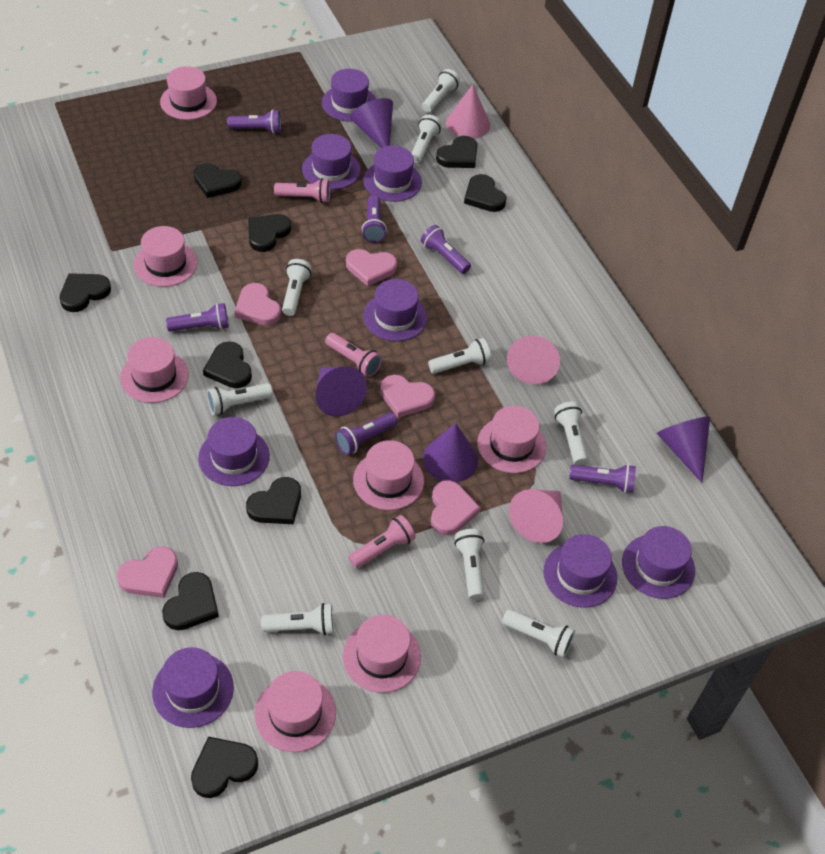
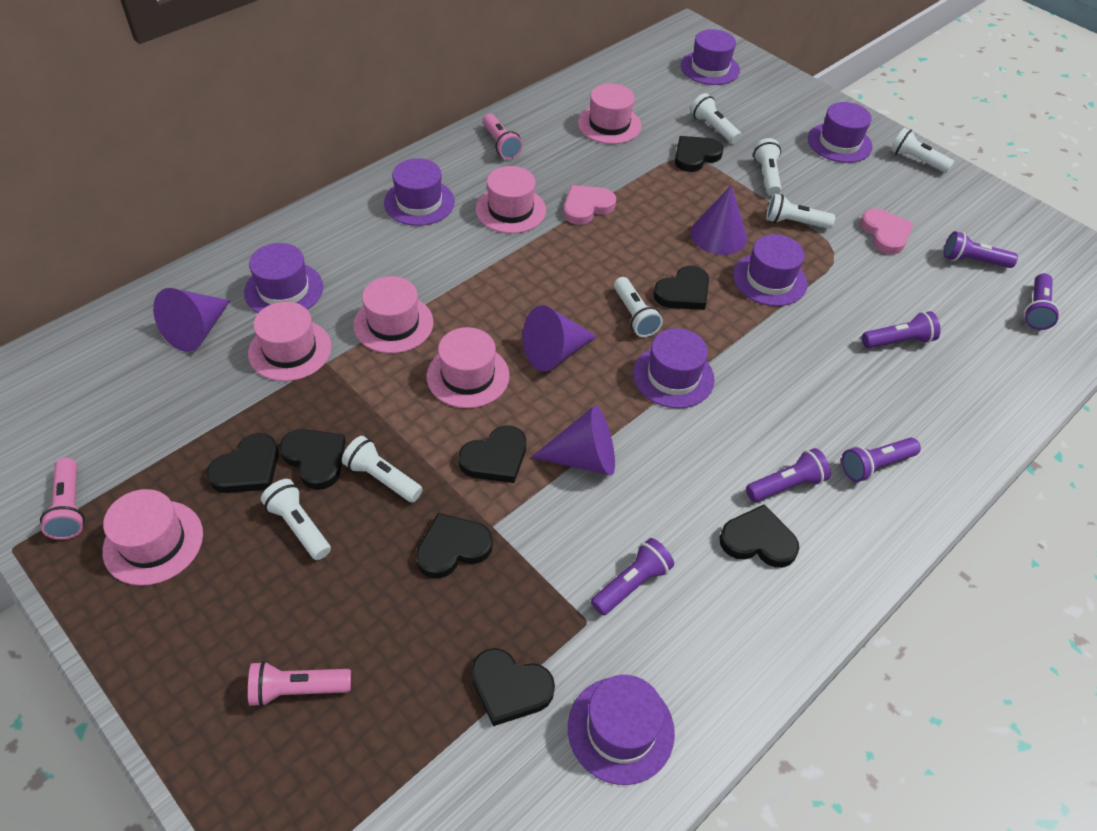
black heart: 9 -> 8
pink cone: 3 -> 0
pink hat: 7 -> 6
pink heart: 5 -> 2
purple hat: 8 -> 7
white flashlight: 9 -> 7

